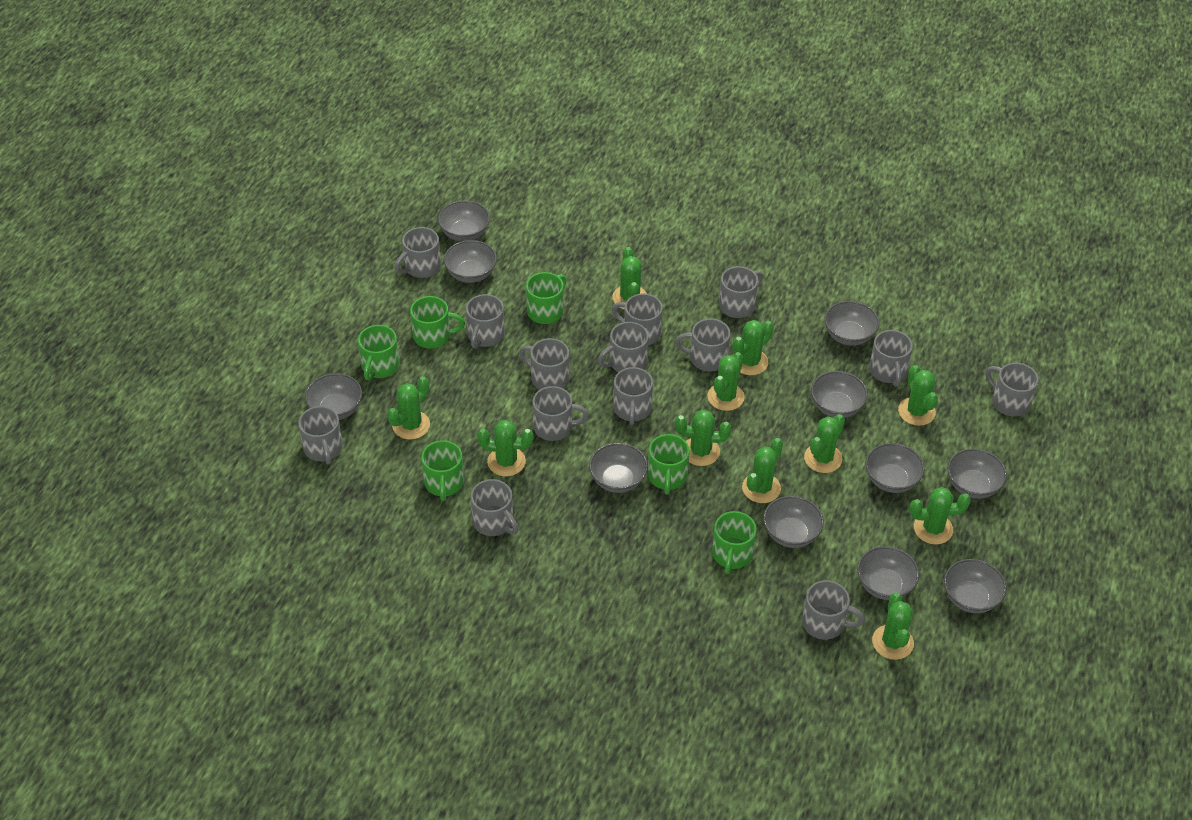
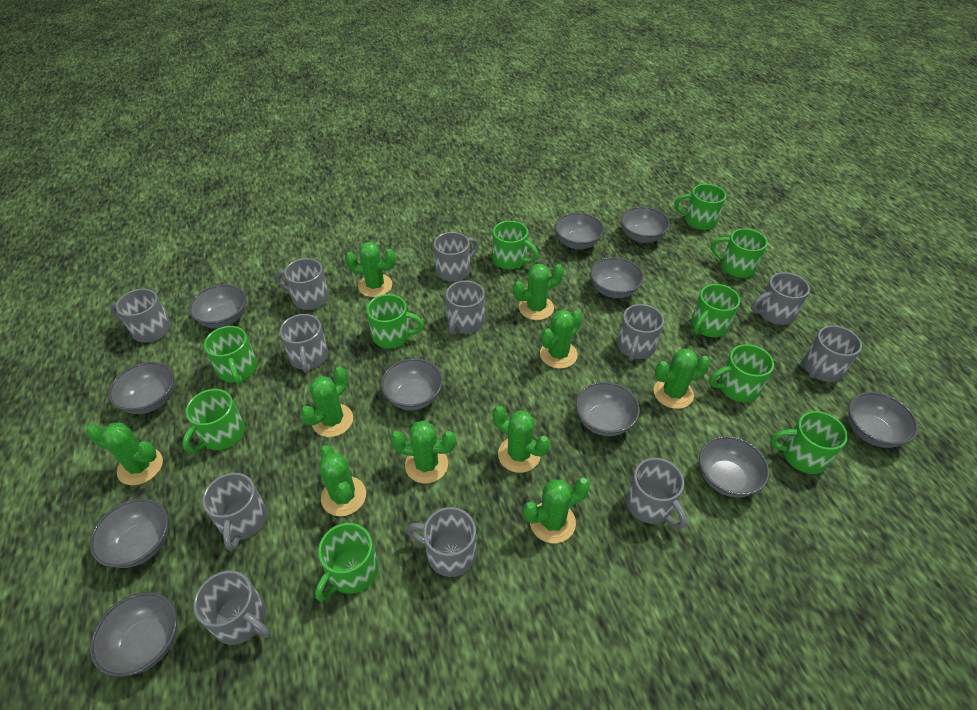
green cactus: 11 -> 10
green mug: 6 -> 10
grey mug: 14 -> 12

